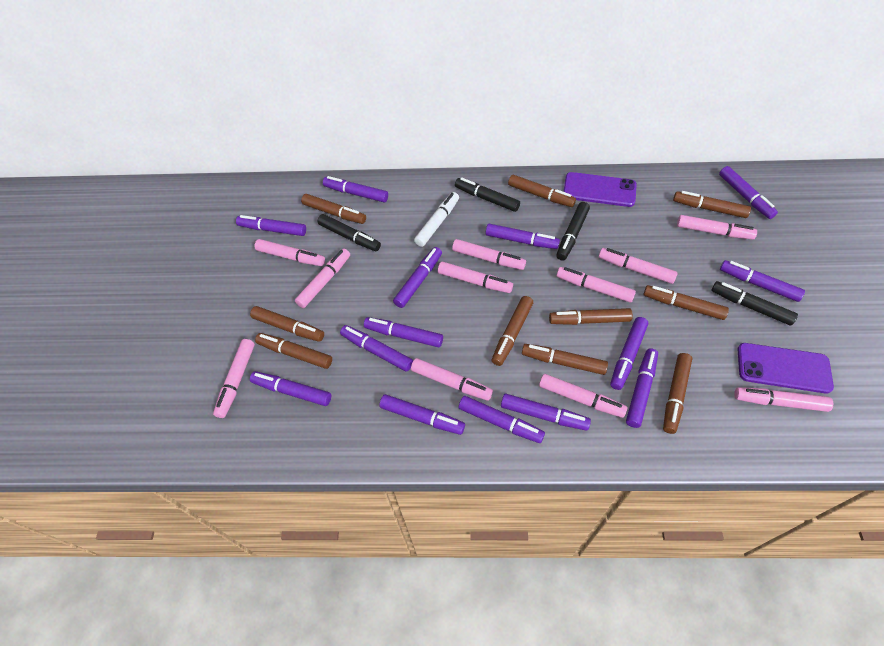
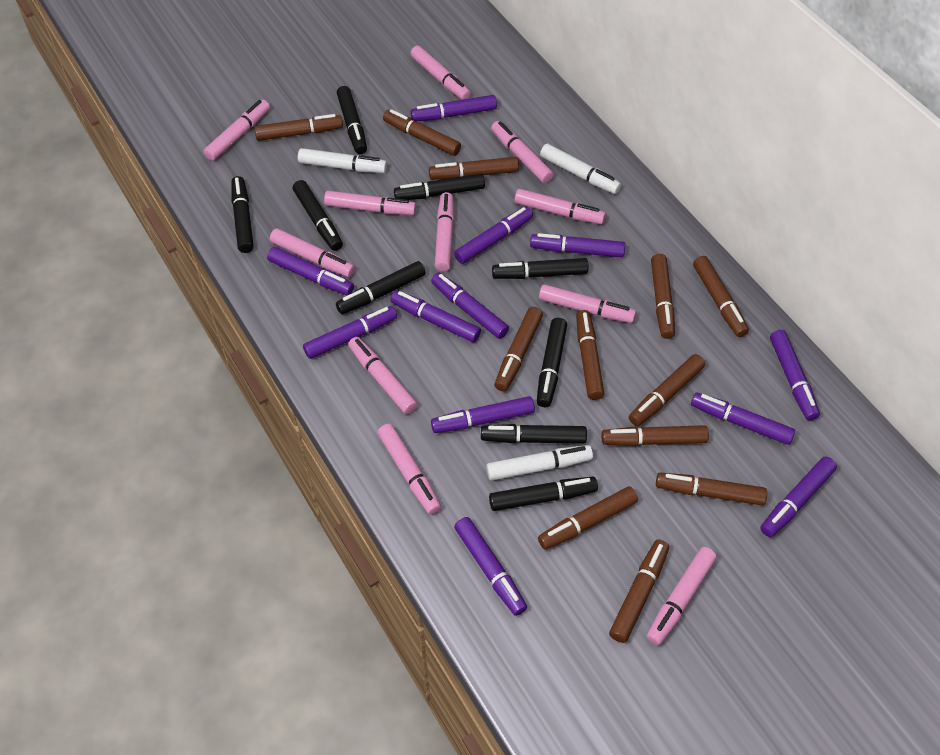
black marker: 4 -> 9
brown marker: 10 -> 12
purple marker: 14 -> 12
purple phone: 2 -> 0
white marker: 1 -> 3

